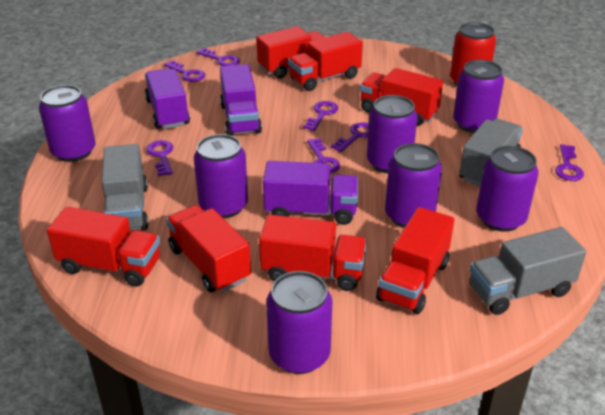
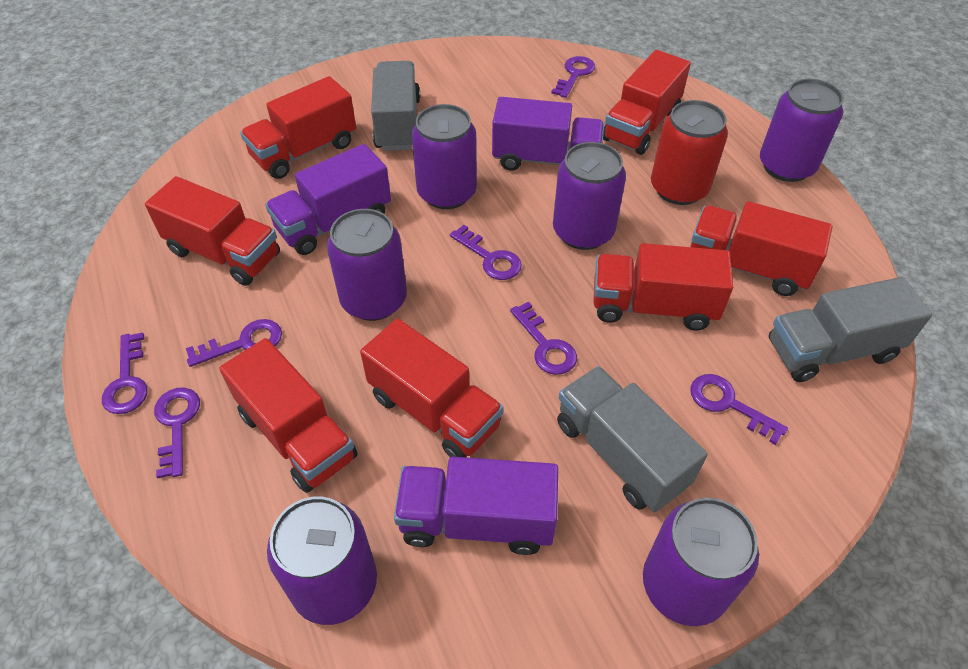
purple can: 7 -> 6

